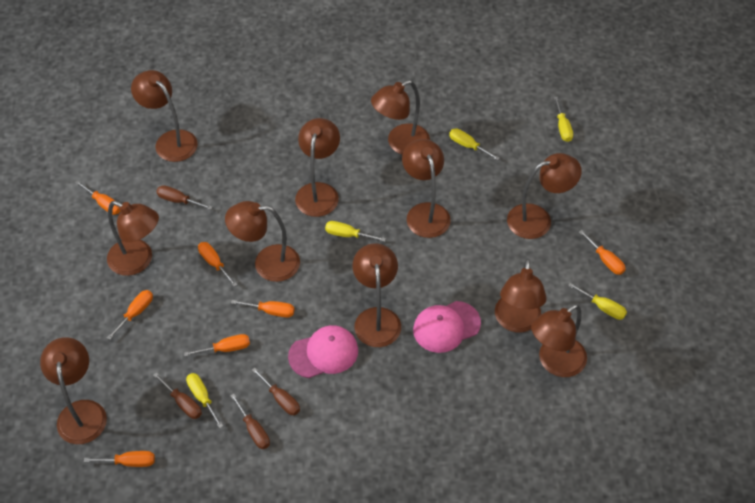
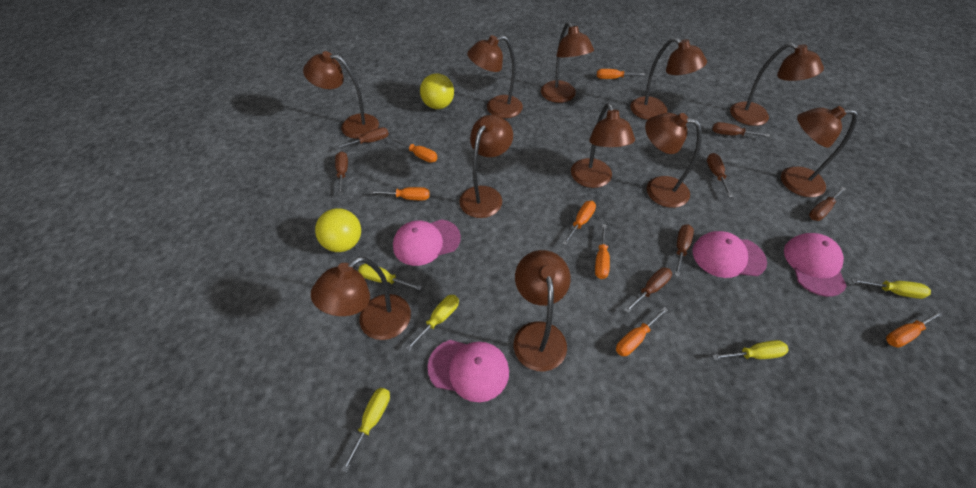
brown screwdriver: 4 -> 7
pink cap: 2 -> 4
yellow ball: 0 -> 2

